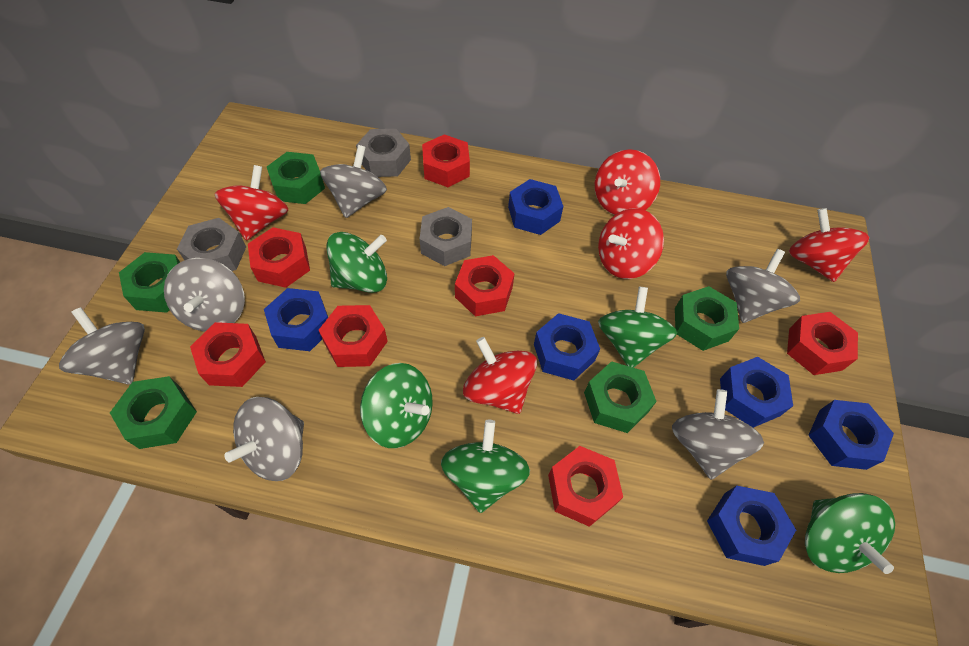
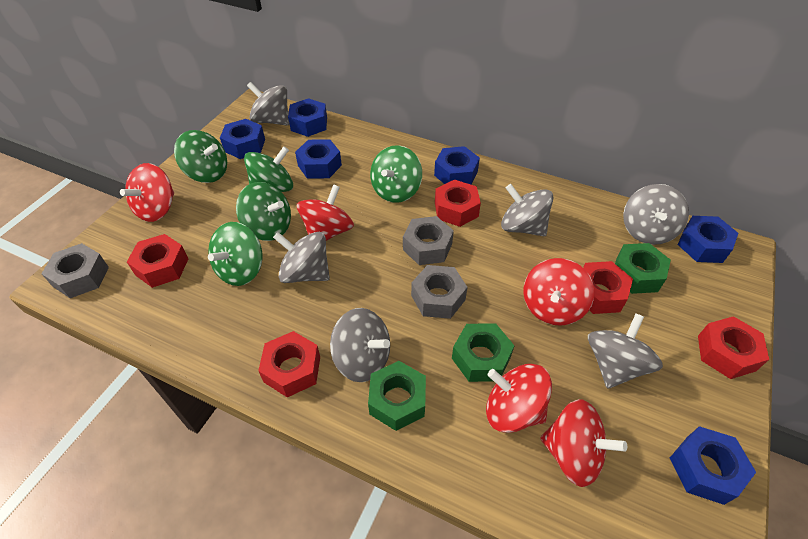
green nut: 5 -> 3
red nut: 7 -> 5

